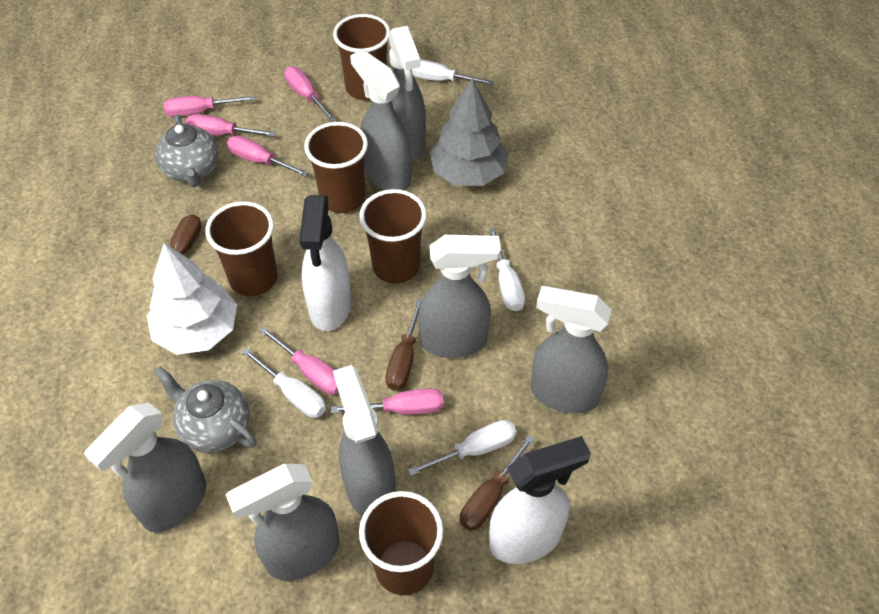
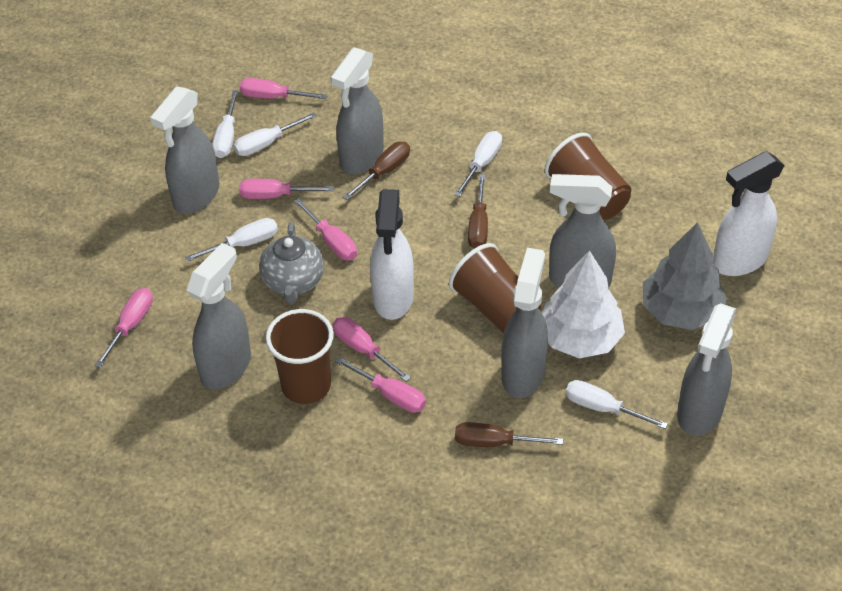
brown cup: 5 -> 3
grey spray bottle: 7 -> 6
grey teapot: 2 -> 1
white screwdriver: 4 -> 5

